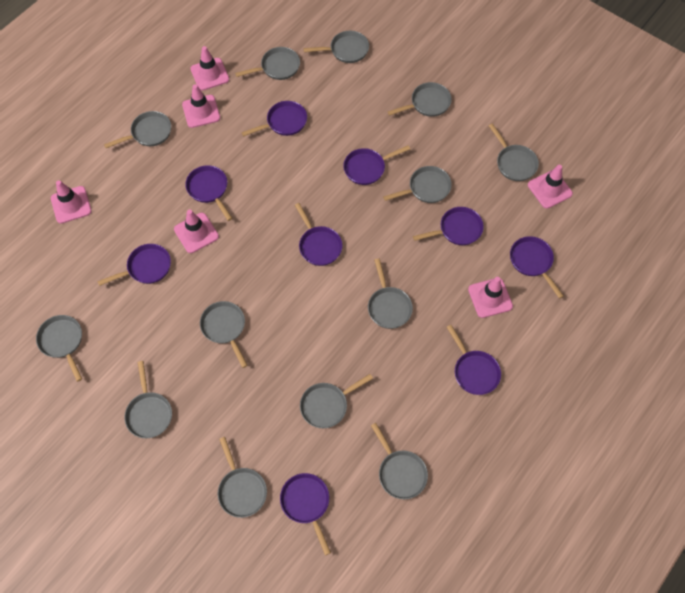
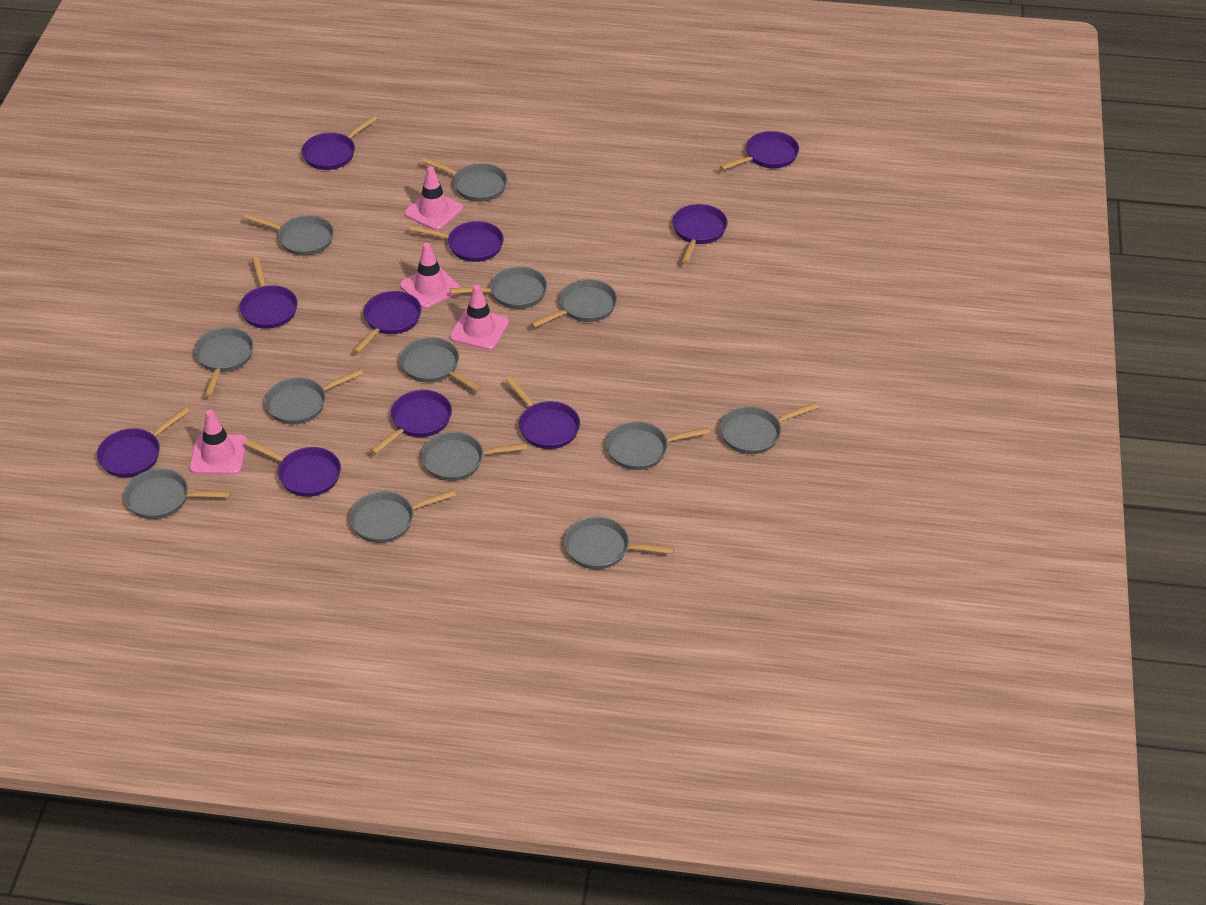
pink traffic cone: 6 -> 4
purple pan: 9 -> 10

